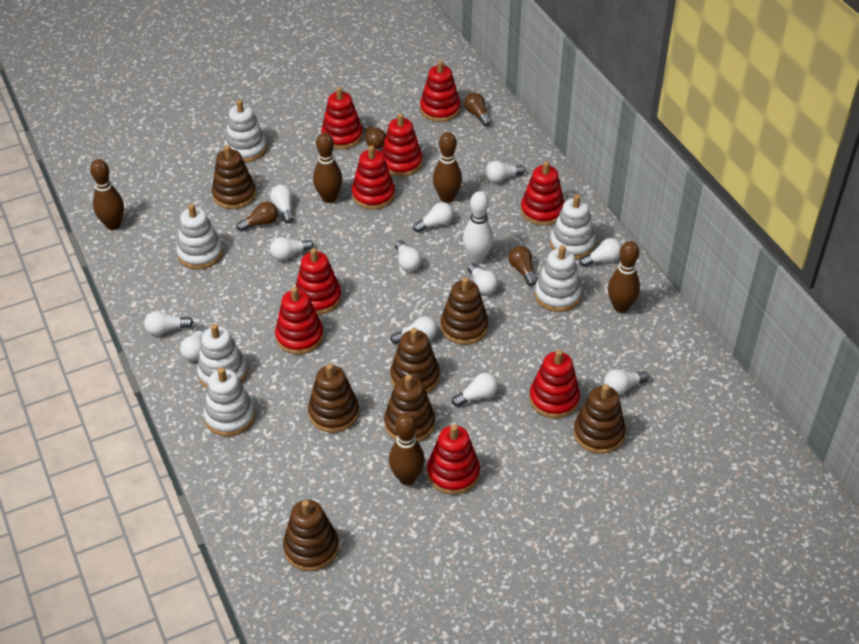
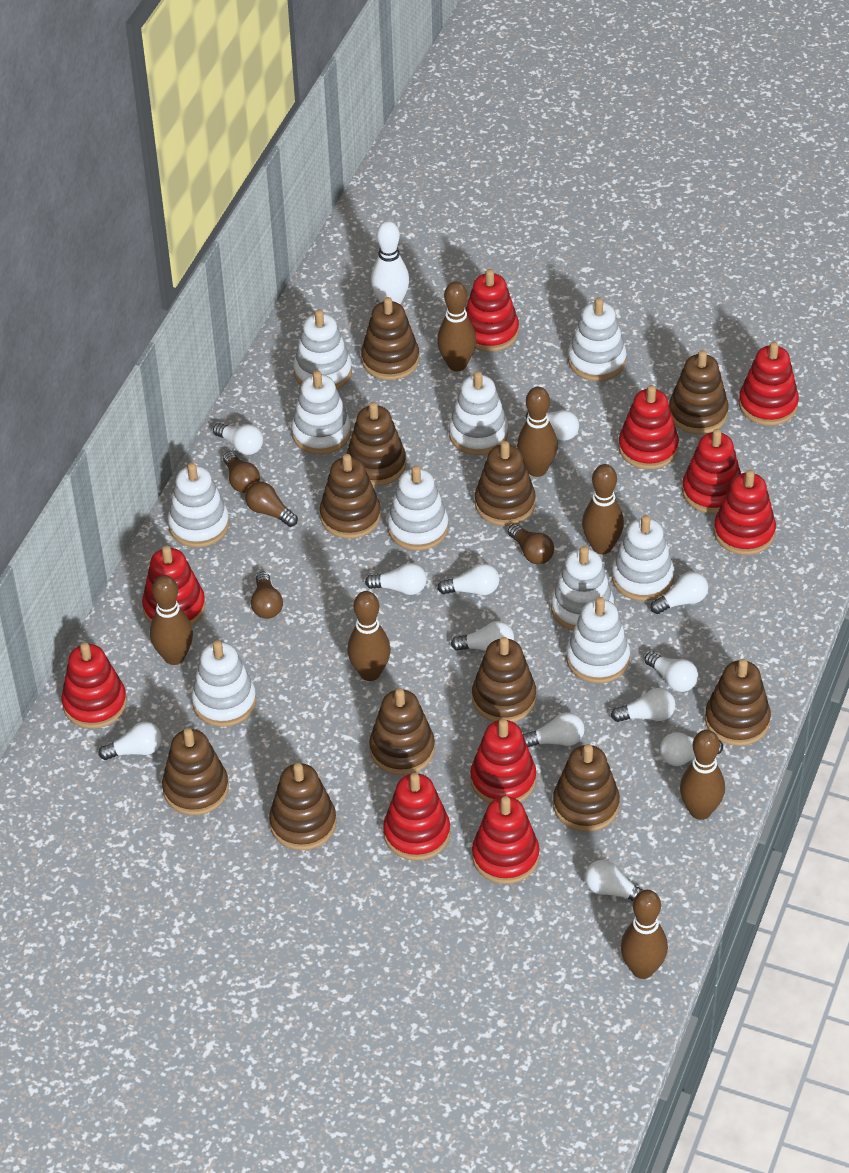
brown bowling pin: 5 -> 7
brown stacking toy: 7 -> 11
red stacking toy: 9 -> 10
white stacking toy: 6 -> 10

